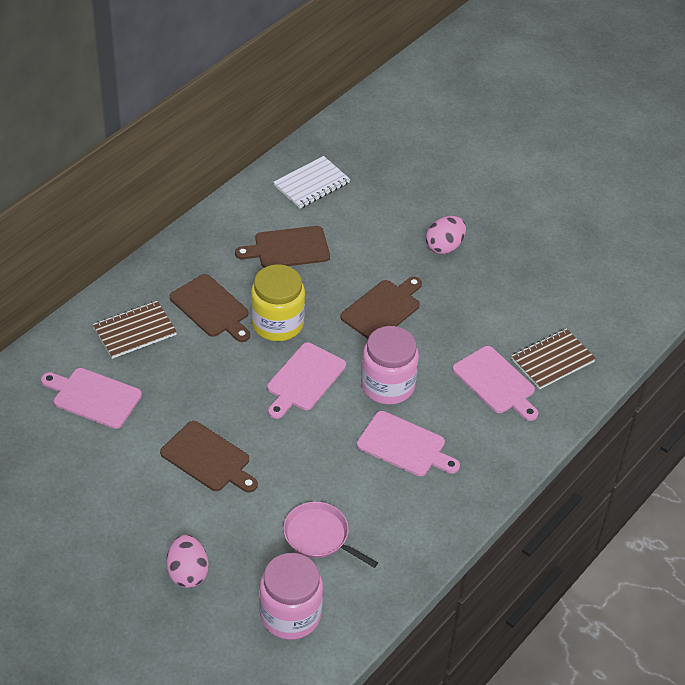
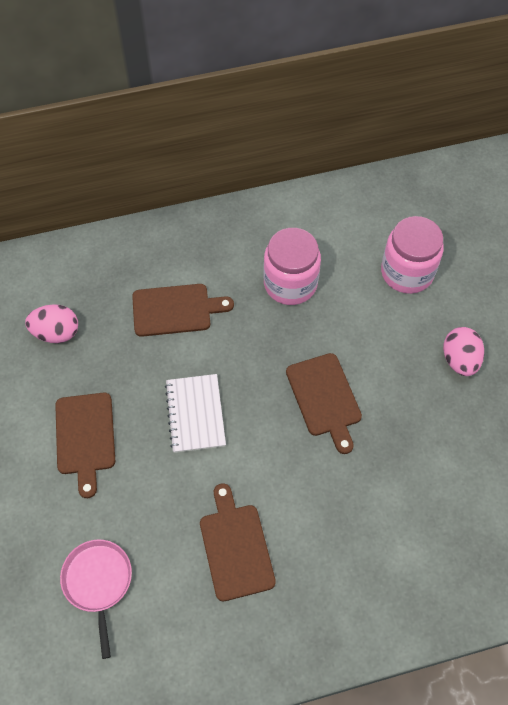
brown notebook: 2 -> 0
pink cutting board: 4 -> 0
yellow jar: 1 -> 0

